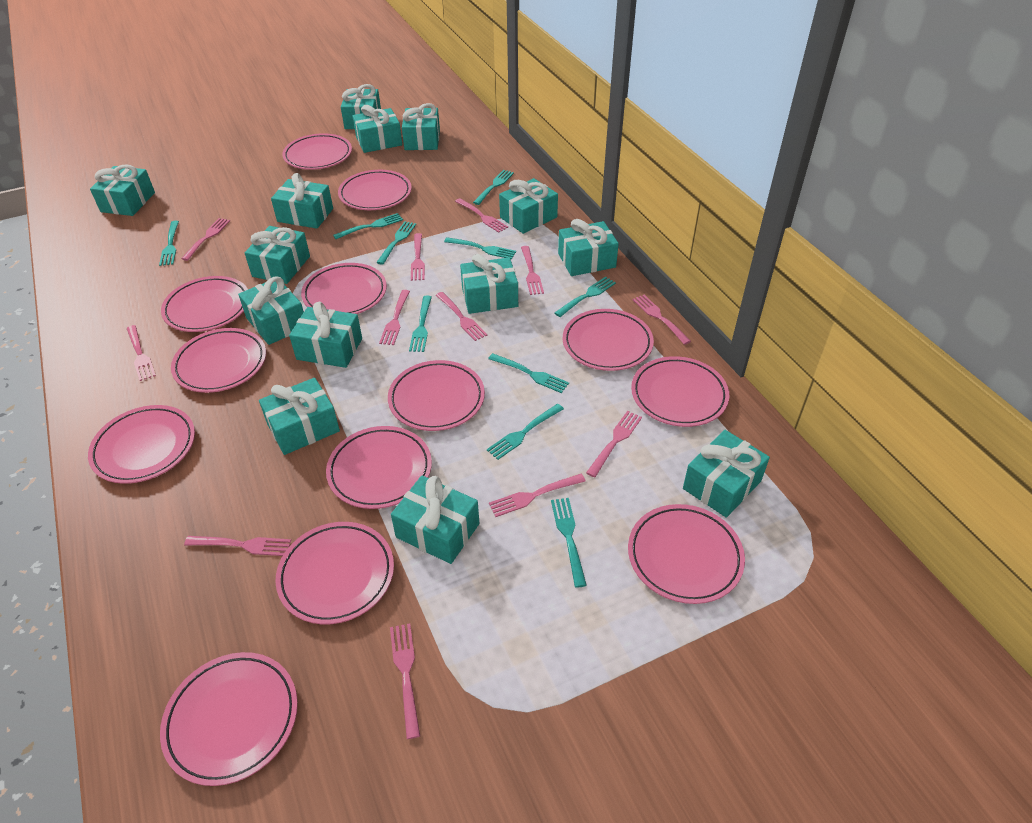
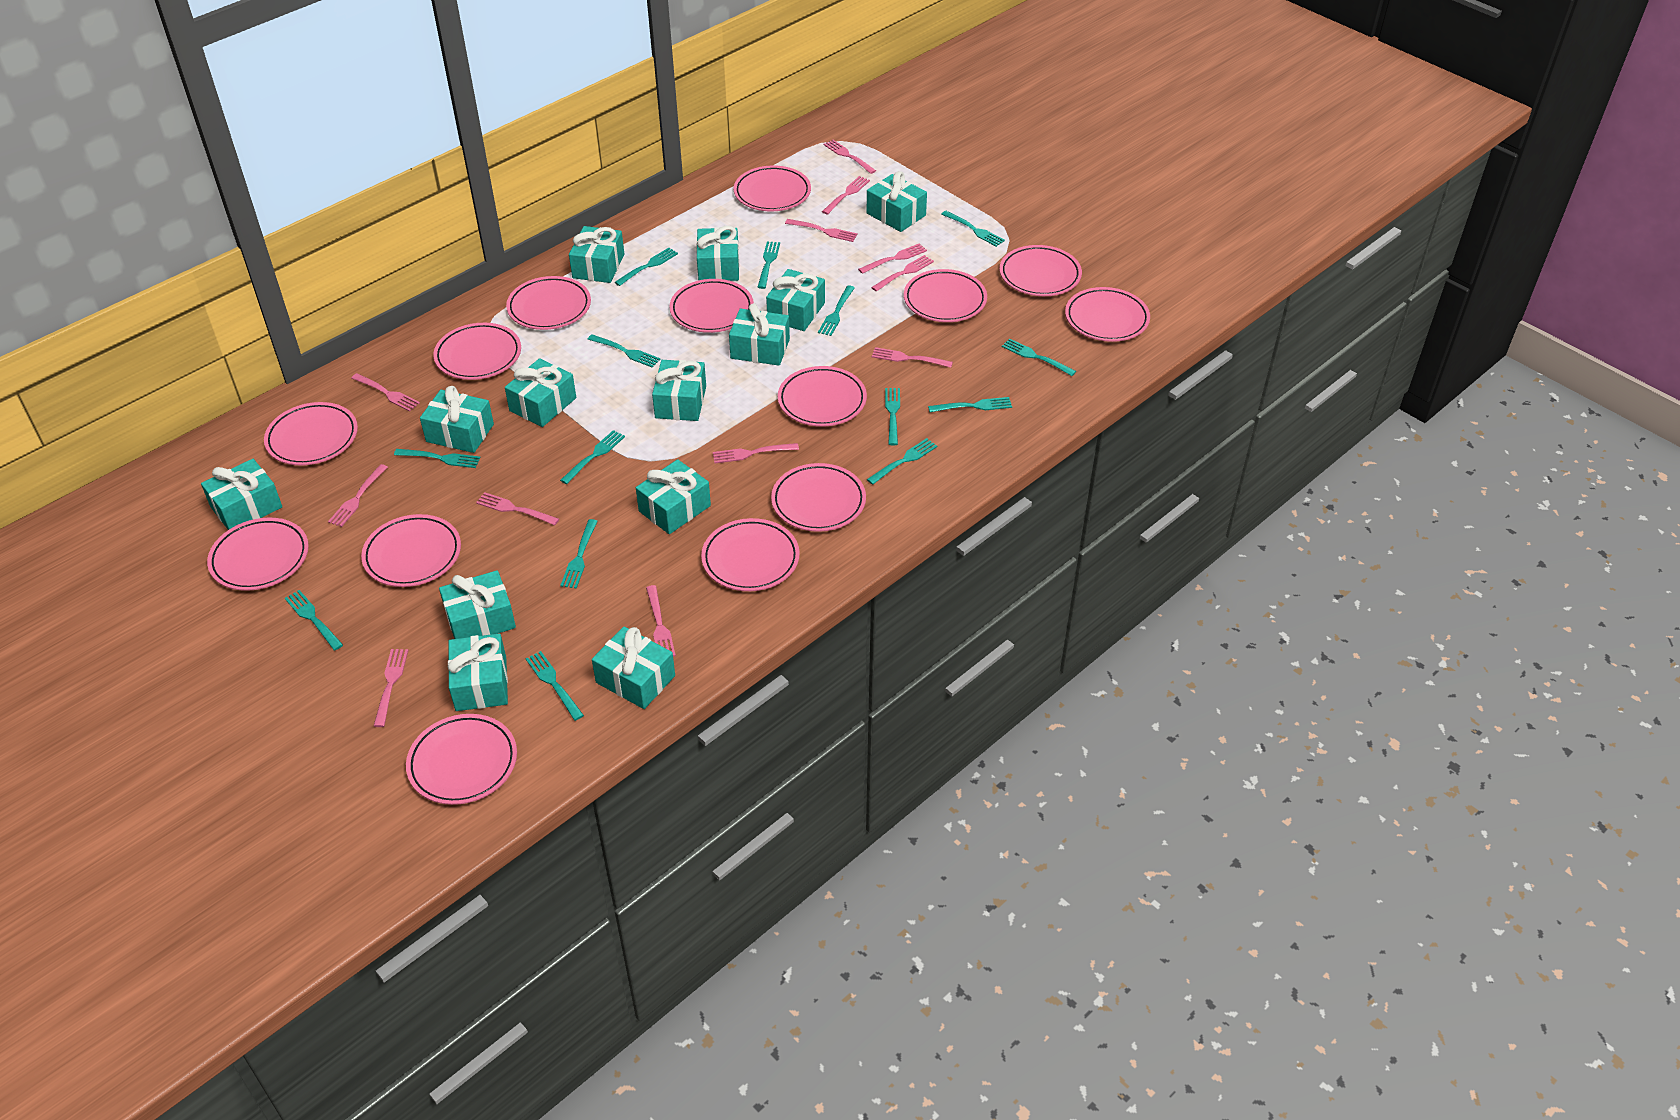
pink plate: 13 -> 14
turquoise fork: 10 -> 14
turquoise gift: 14 -> 13

